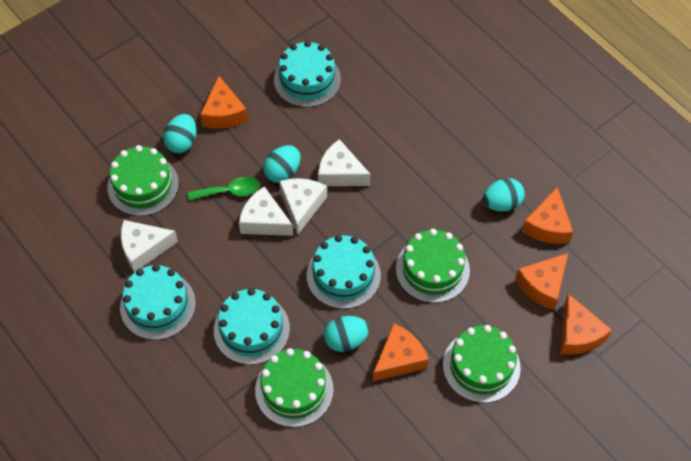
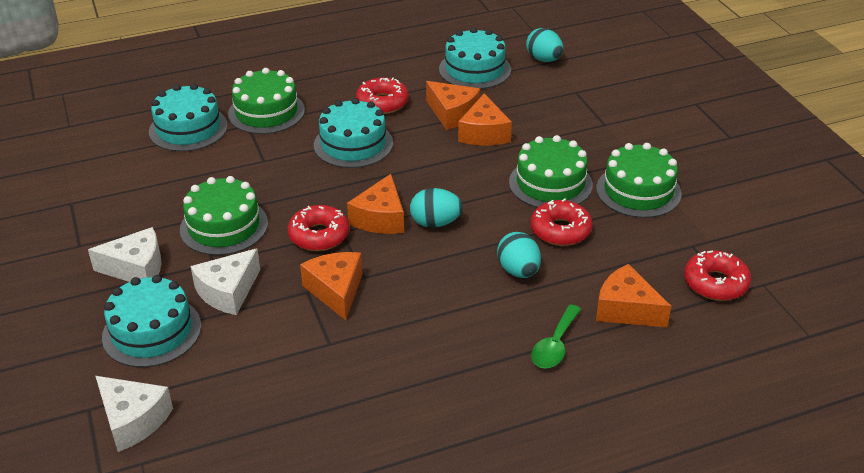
red donut: 0 -> 4
turquoise egg: 4 -> 3
white cheese: 4 -> 3

